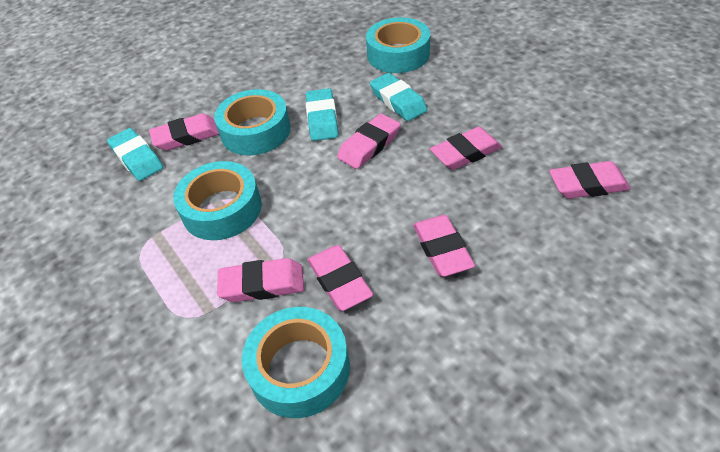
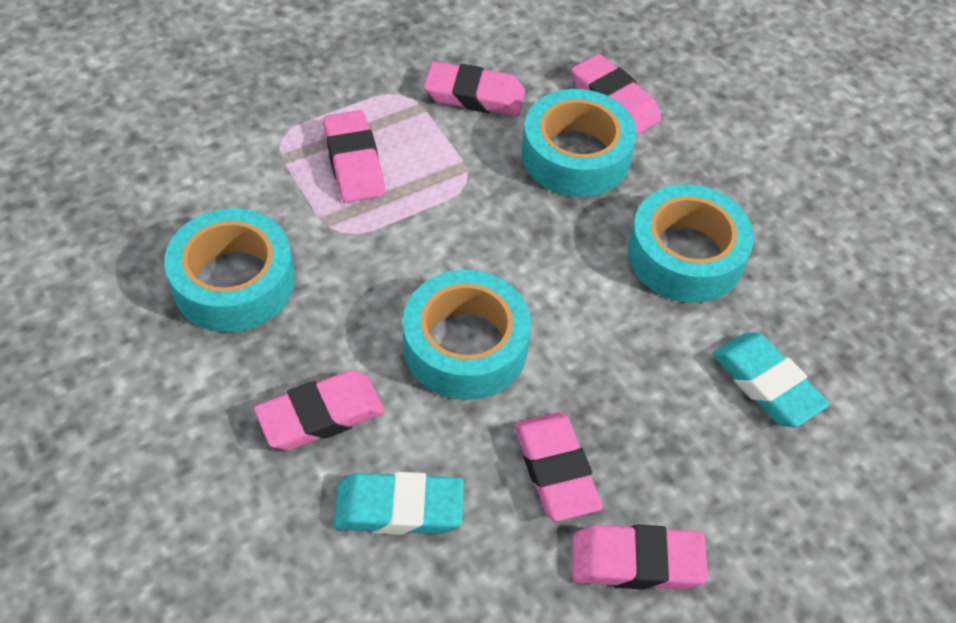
pink eraser: 7 -> 6
turquoise eraser: 3 -> 2

